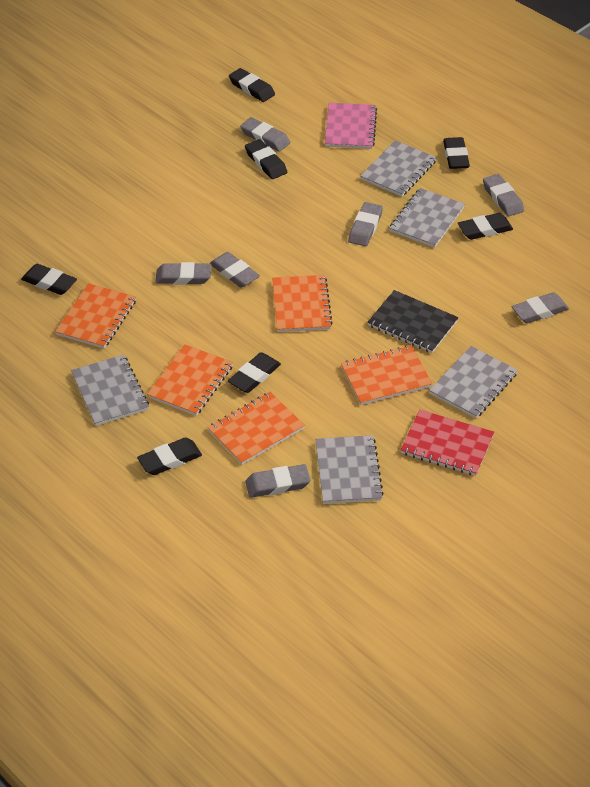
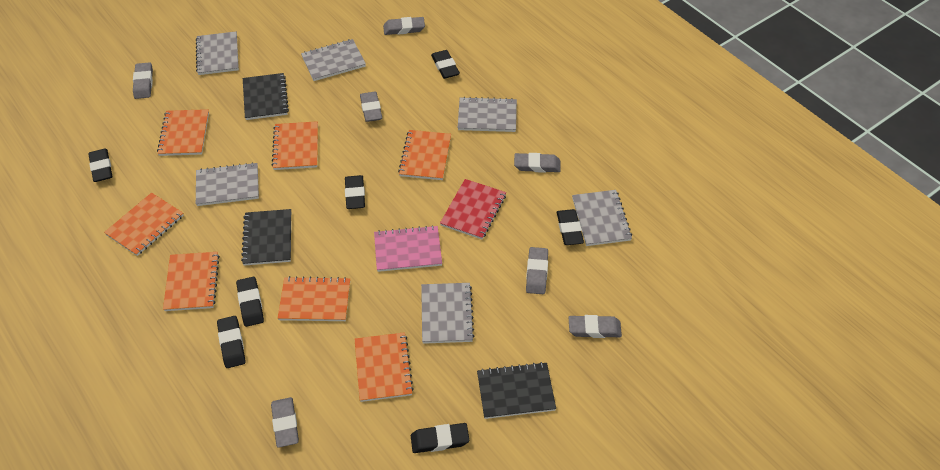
black notebook: 1 -> 3
grey notebook: 5 -> 6
orange notebook: 5 -> 7

